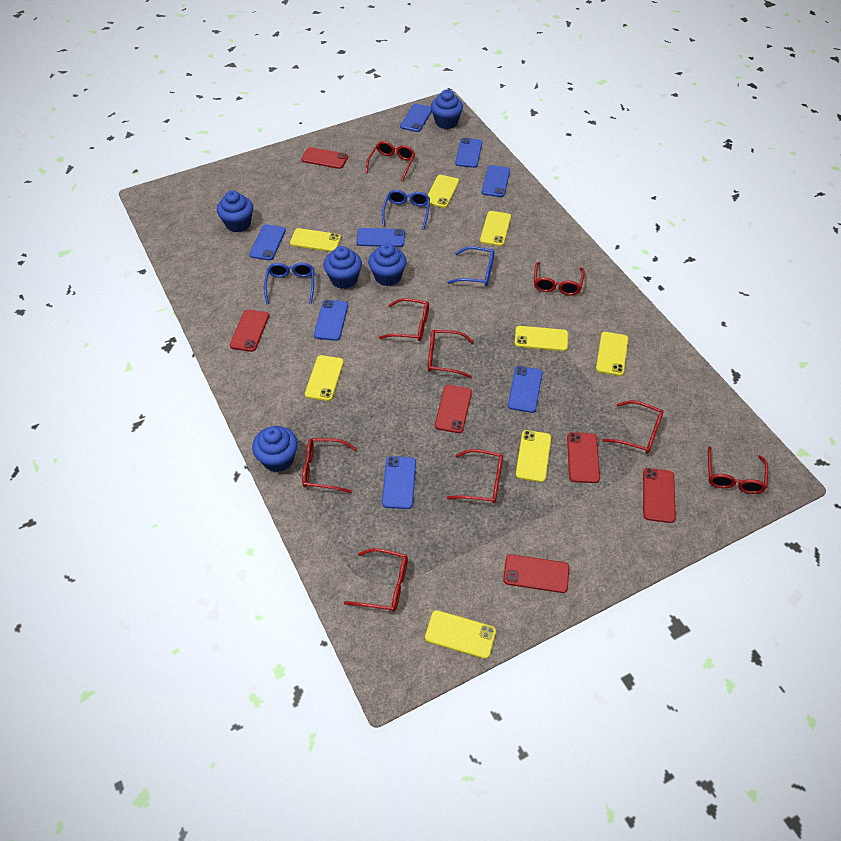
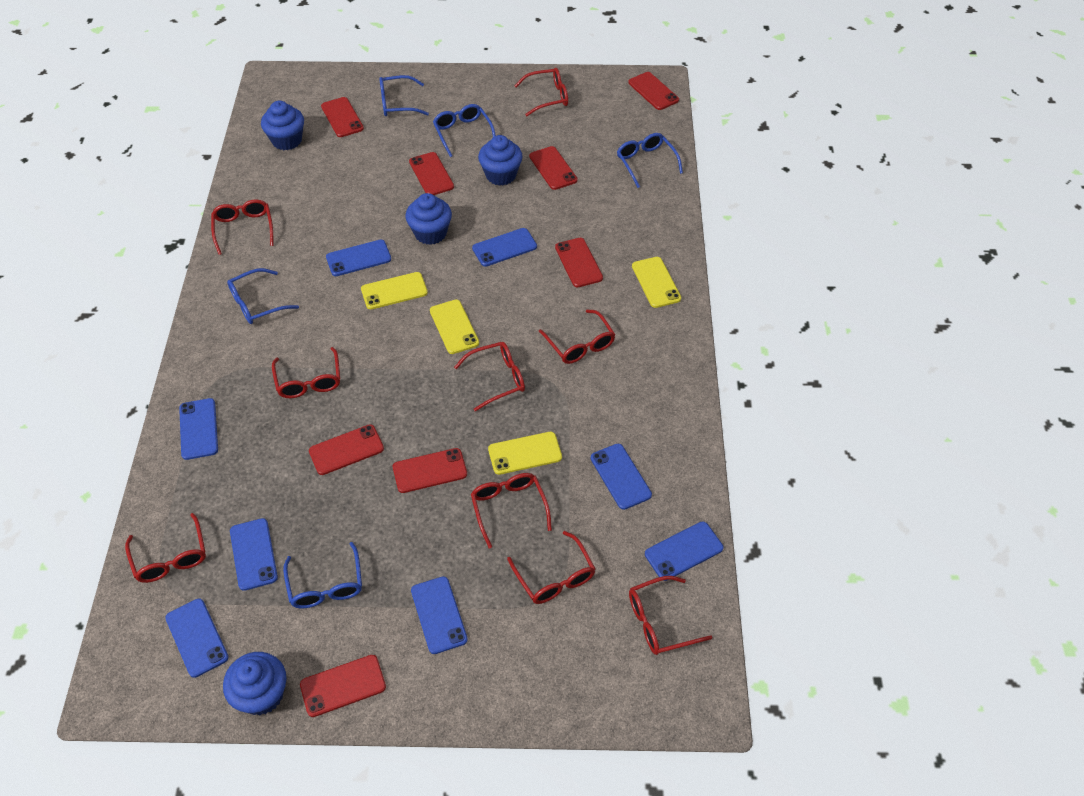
blue cupcake: 5 -> 4
blue glasses: 3 -> 5
red phone: 6 -> 8
yellow phone: 8 -> 4

